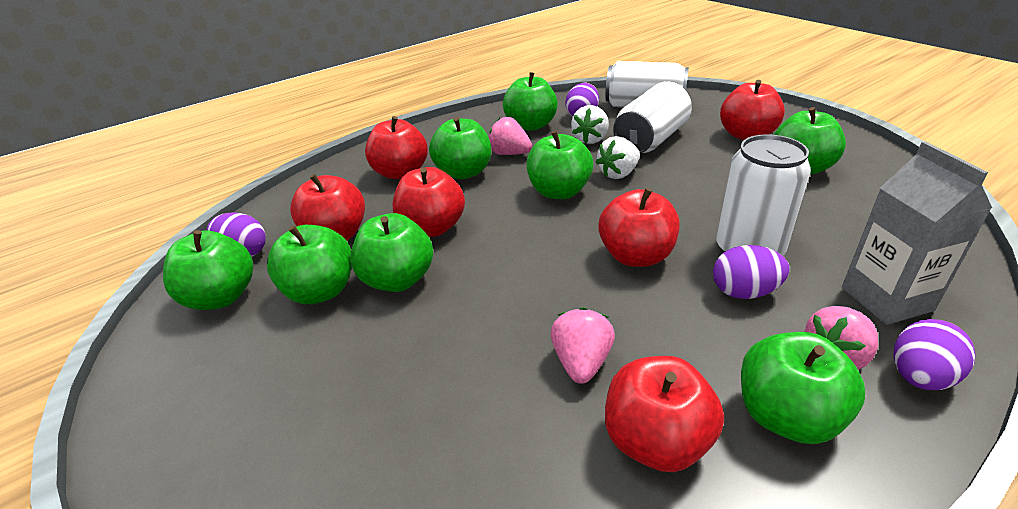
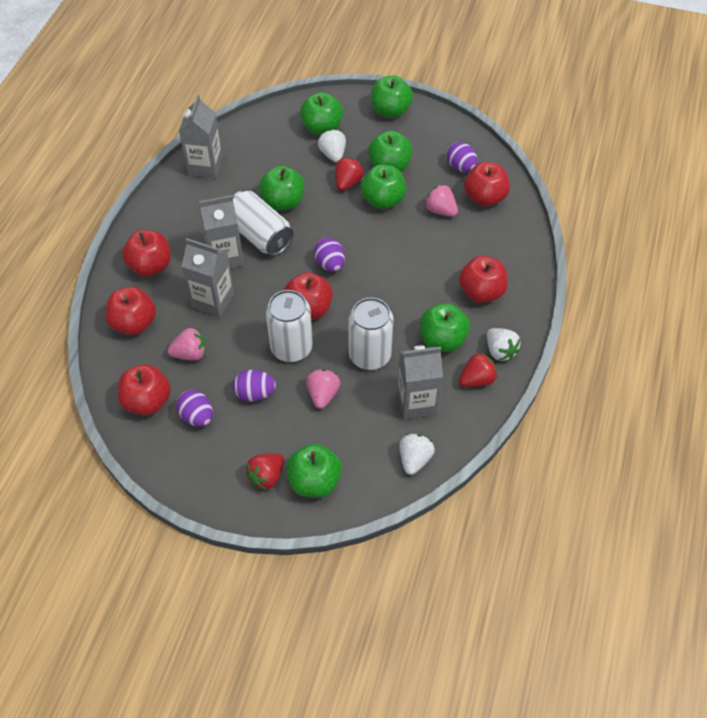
green apple: 8 -> 7
grey carton: 1 -> 4
red strawberry: 0 -> 3
white strawberry: 2 -> 3

